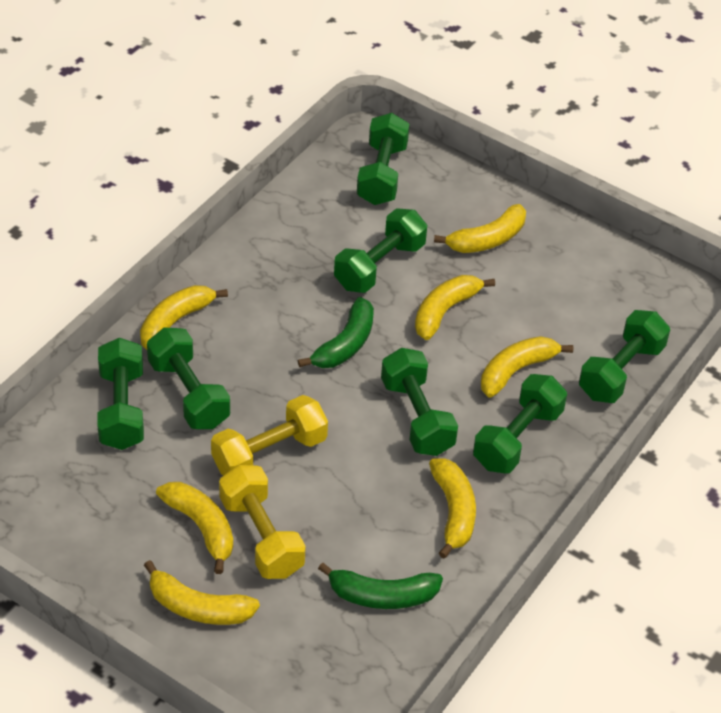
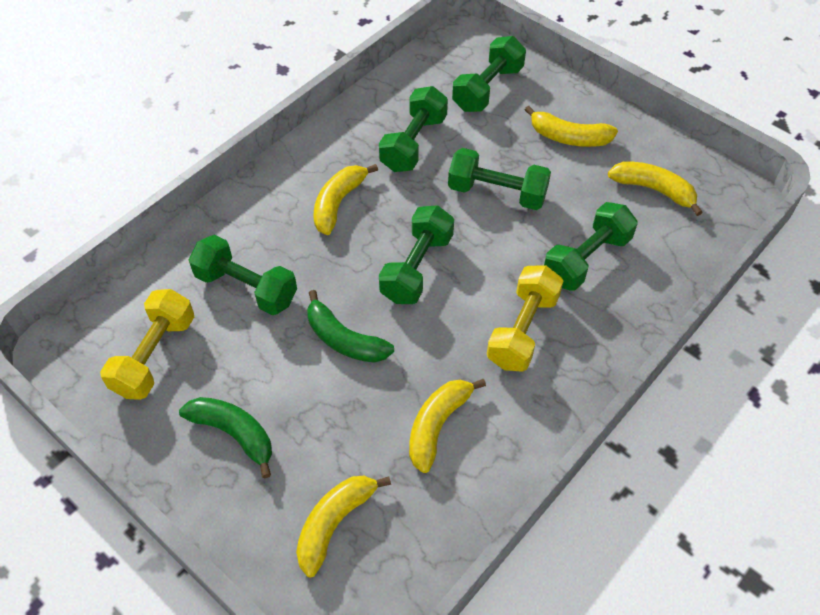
green dumbbell: 7 -> 6
yellow banana: 7 -> 5

